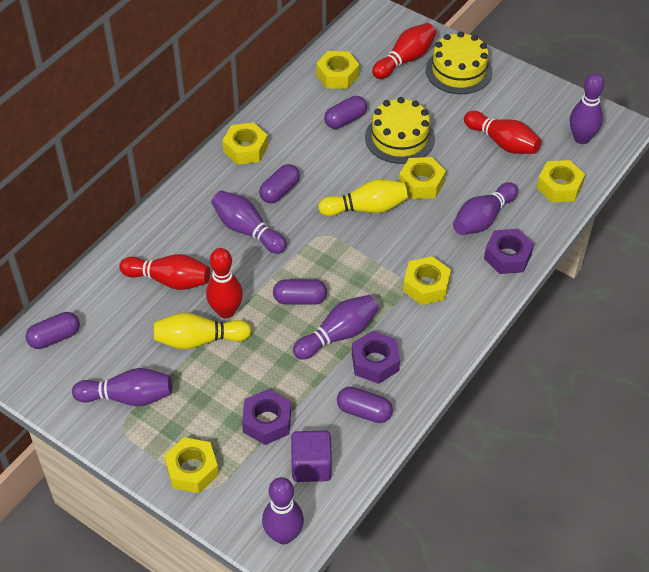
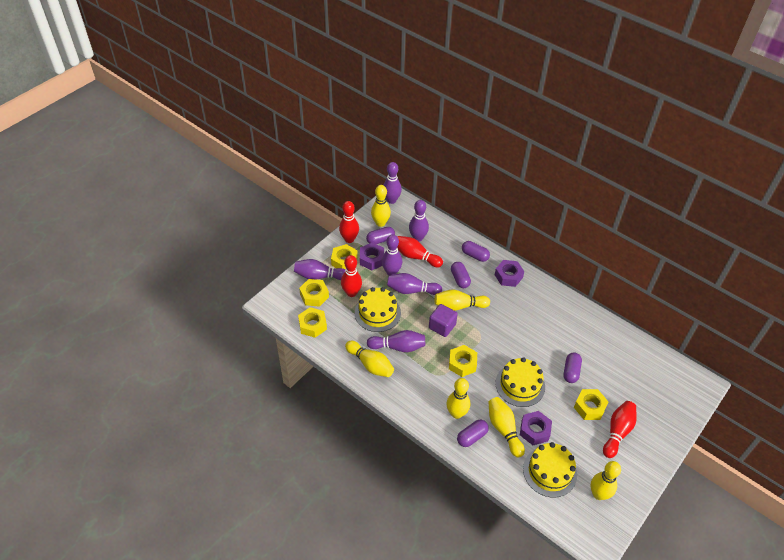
yellow bowling pin: 2 -> 6
yellow cake: 2 -> 3
yellow nut: 6 -> 5

